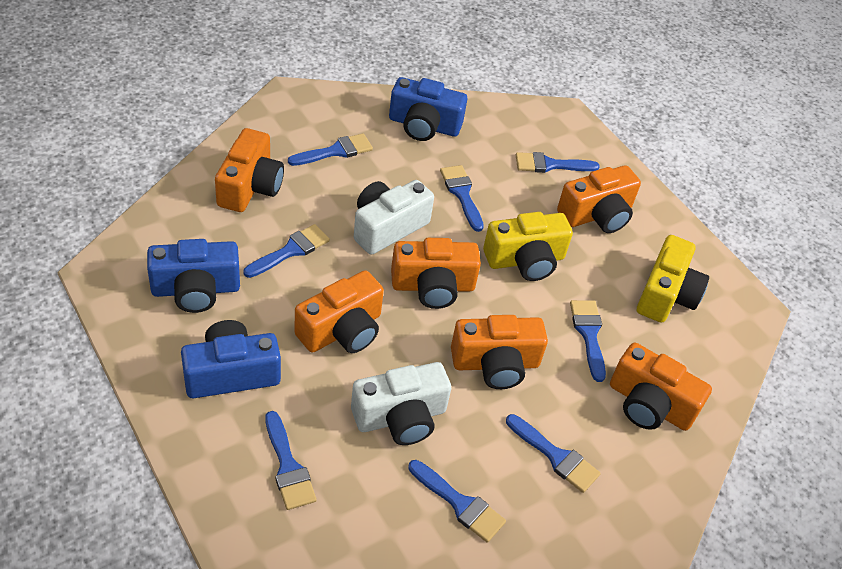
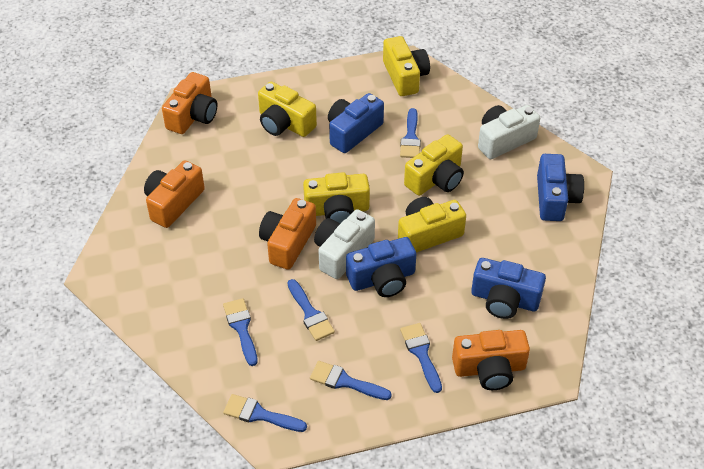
blue brush: 8 -> 6
blue camera: 3 -> 4
orange camera: 6 -> 4
yellow camera: 2 -> 5

